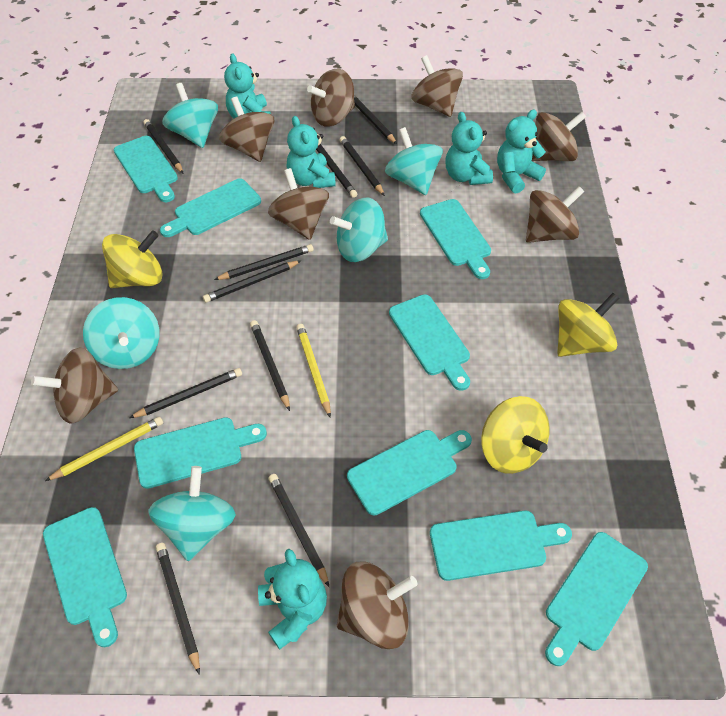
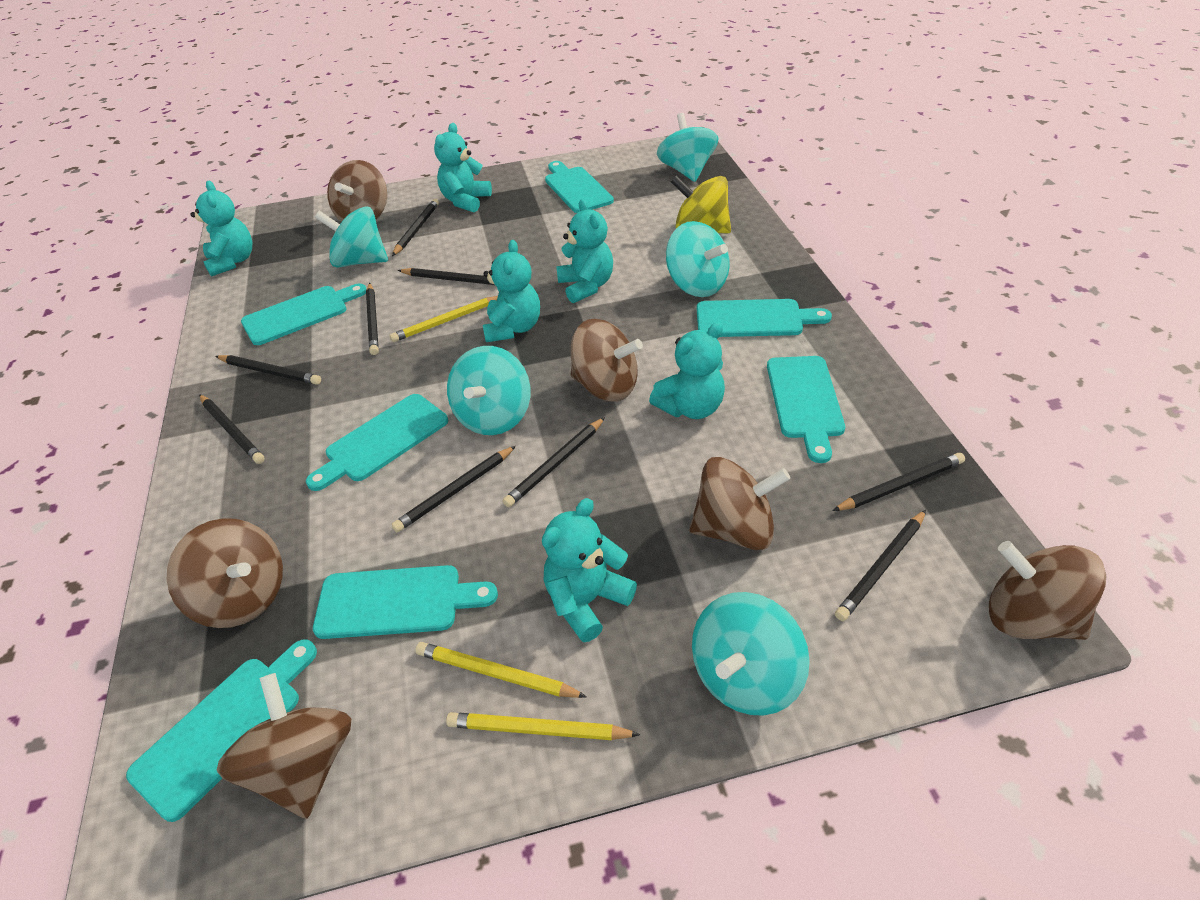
black pencil: 10 -> 9
brown spinning top: 8 -> 6
turquoise cutting board: 9 -> 7
turquoise teddy bear: 5 -> 6
yellow pencil: 2 -> 3
yellow spinning top: 3 -> 1

